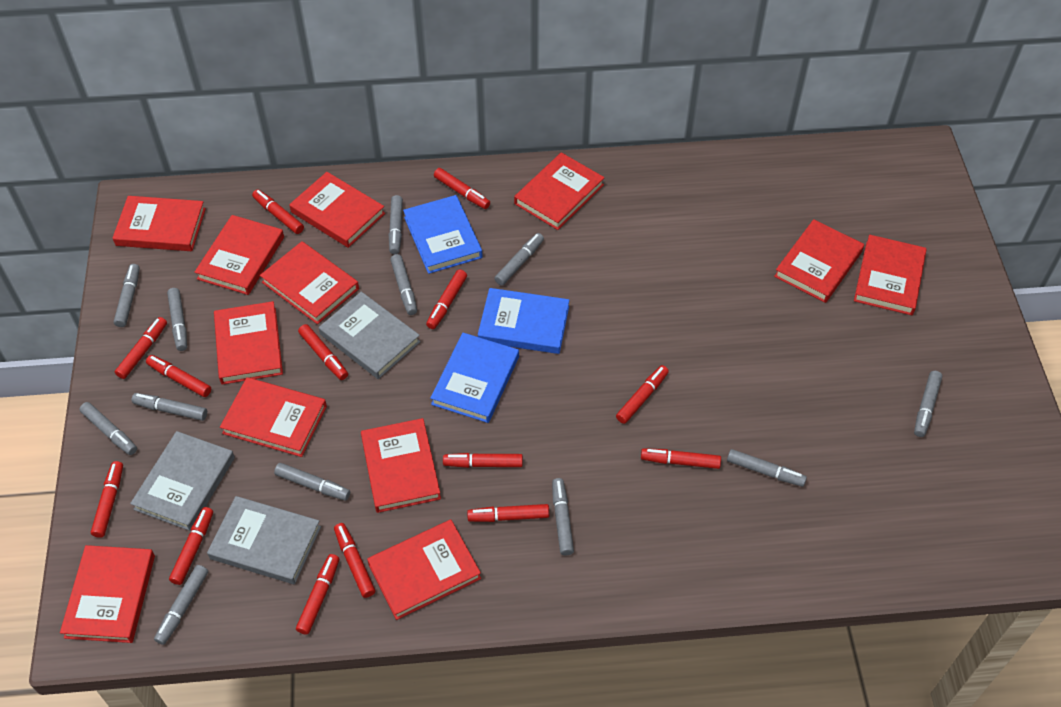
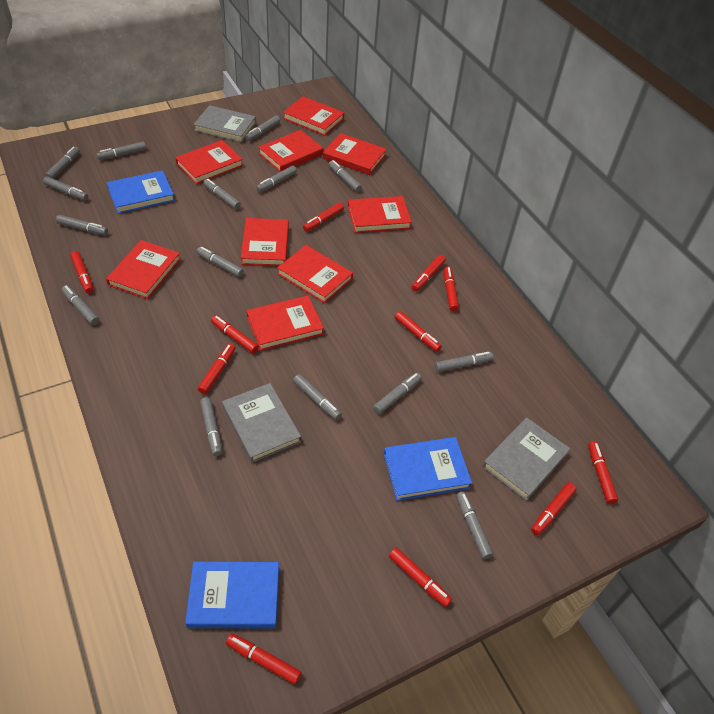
grey marker: 12 -> 15
red book: 12 -> 9
red marker: 14 -> 11

